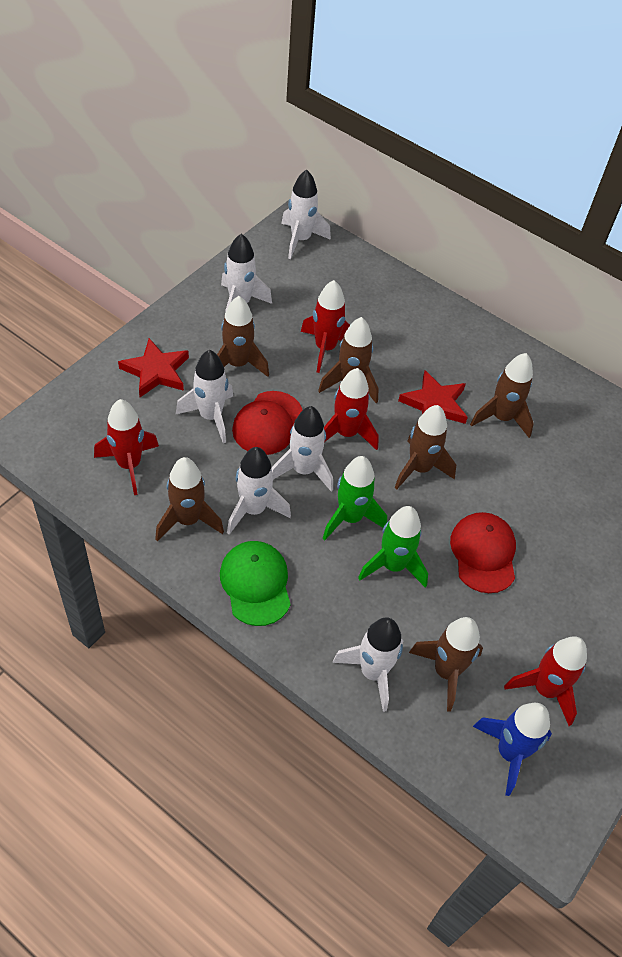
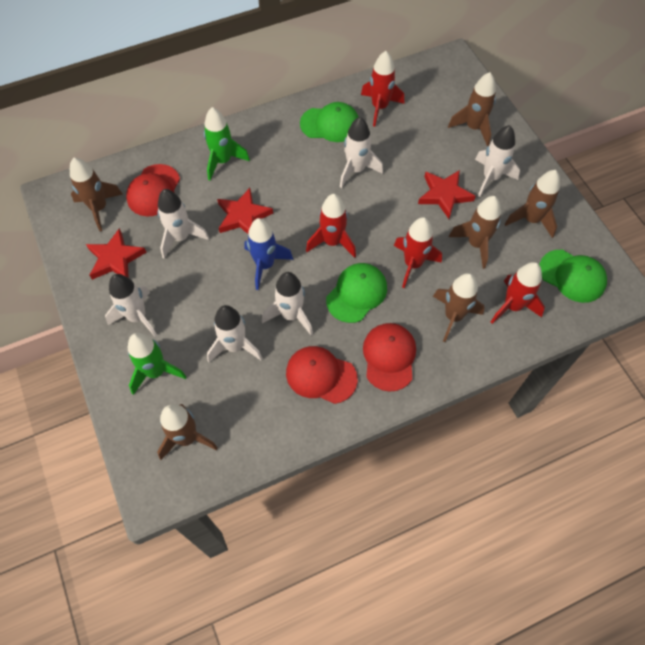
green cap: 1 -> 3
red cap: 2 -> 3
red star: 2 -> 3

